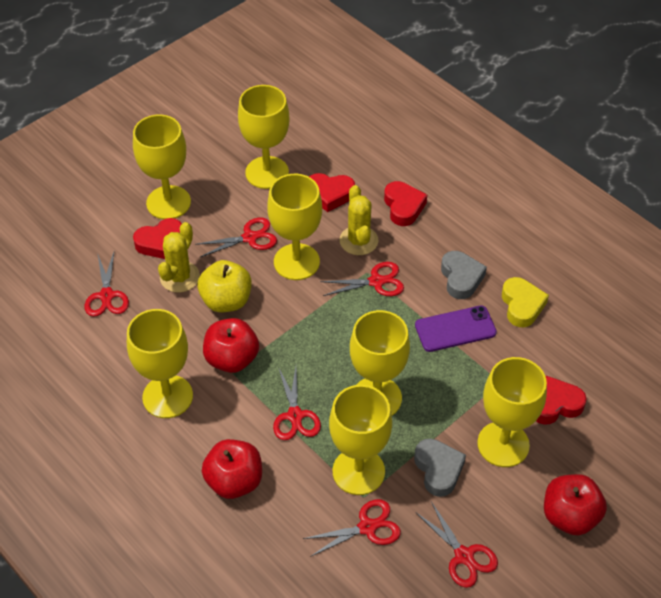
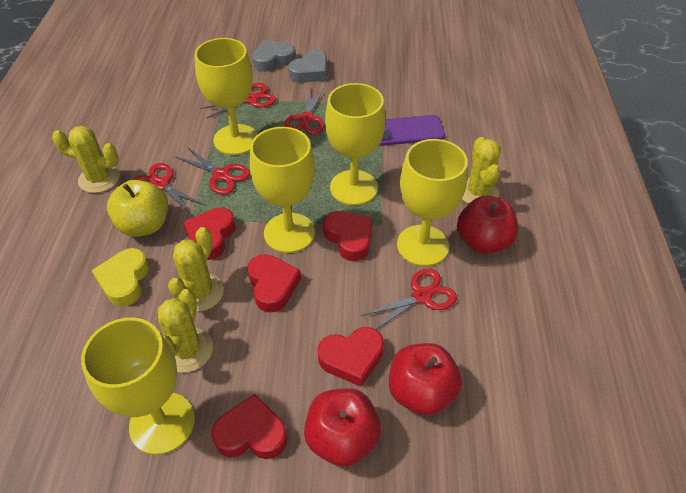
red heart: 4 -> 5
red scissors: 6 -> 5
yellow cactus: 2 -> 4
yellow goblet: 7 -> 5

